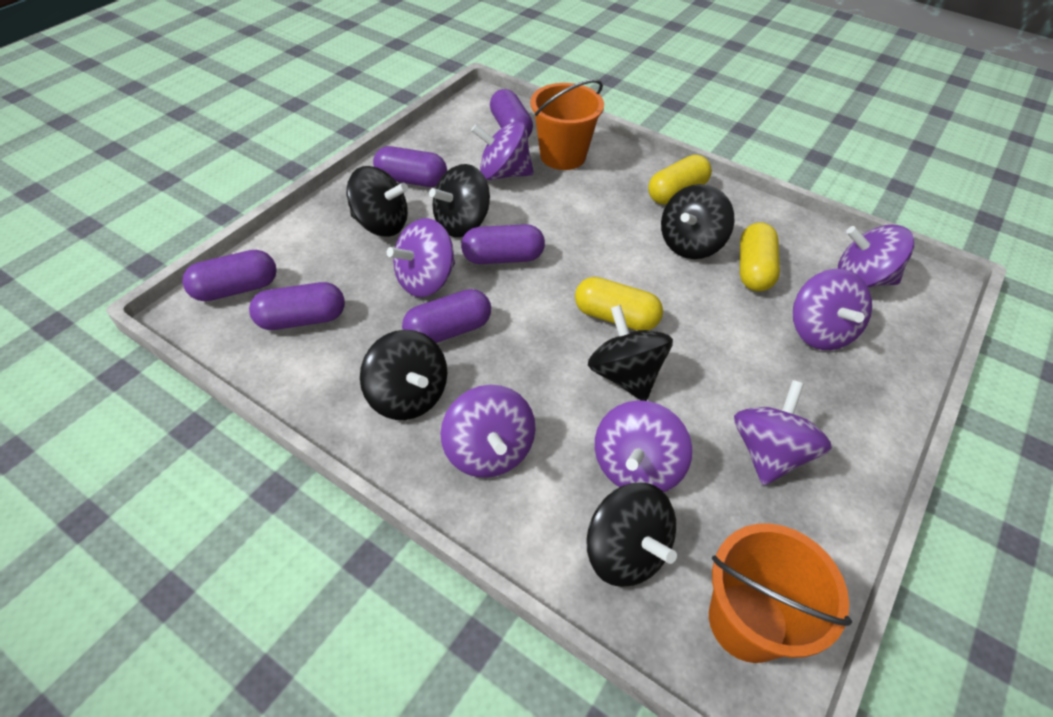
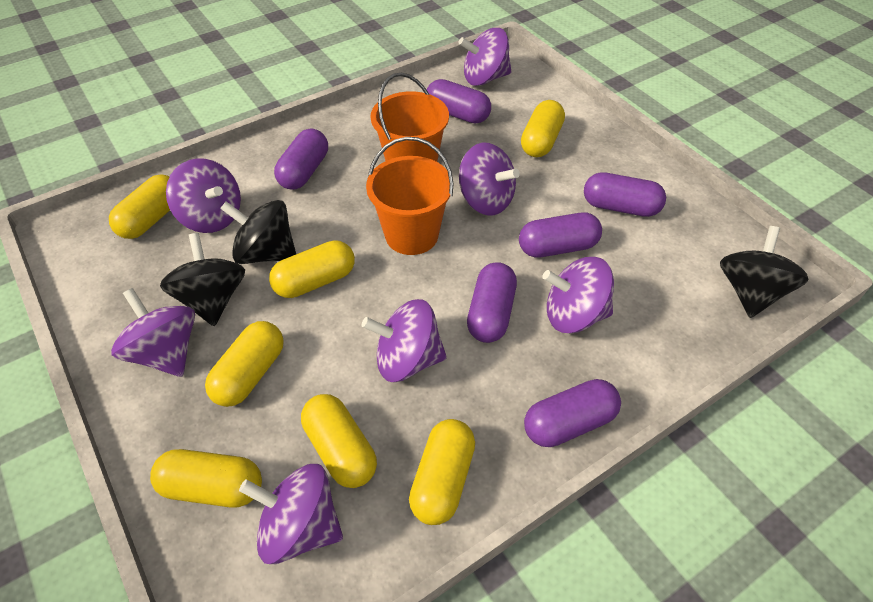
black spinning top: 6 -> 3
yellow capsule: 3 -> 7

